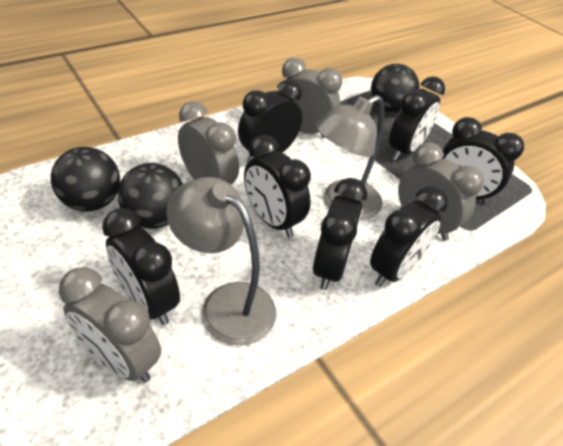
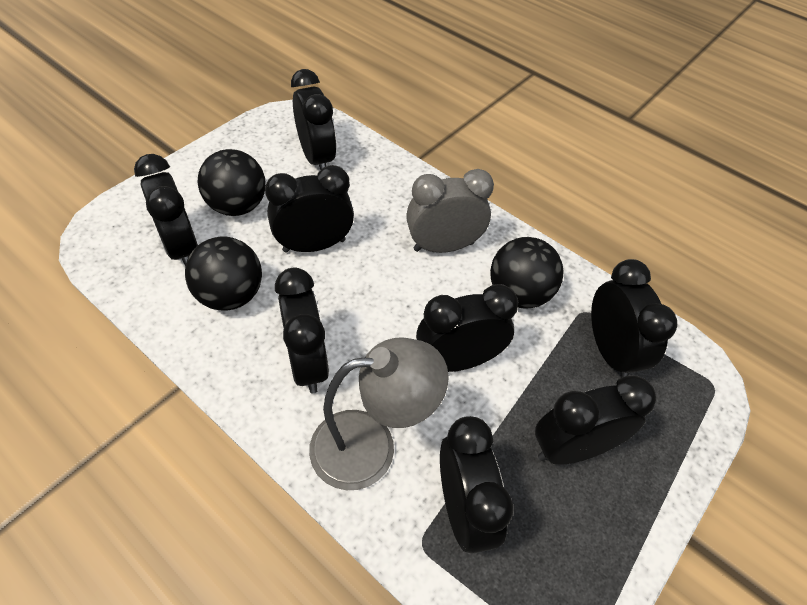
black clock: 7 -> 8
grey clock: 4 -> 1
grey lamp: 2 -> 1

